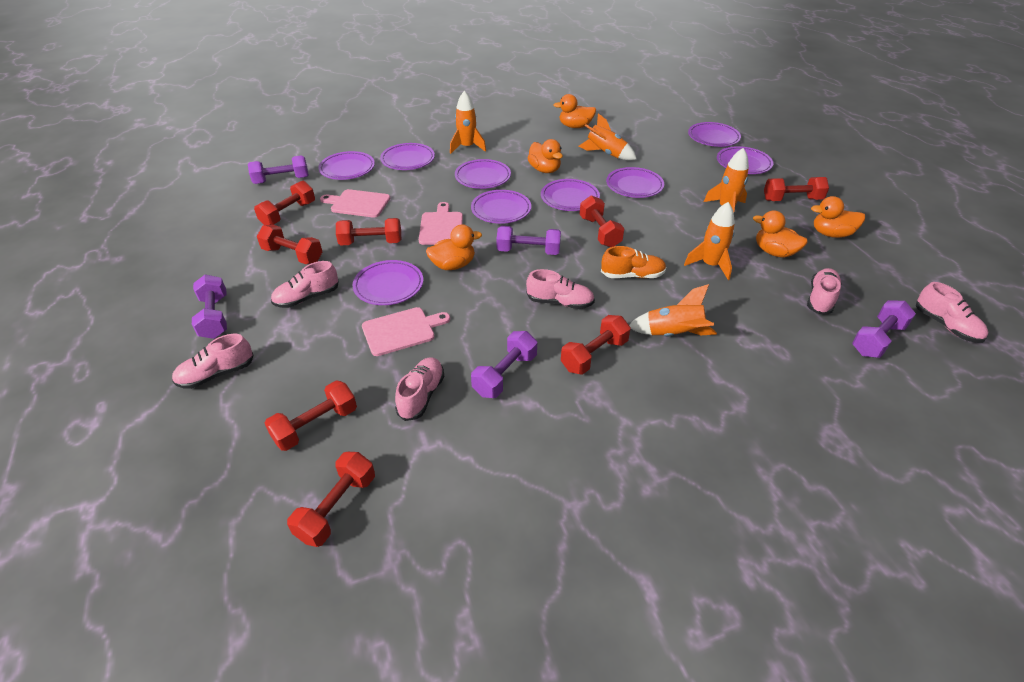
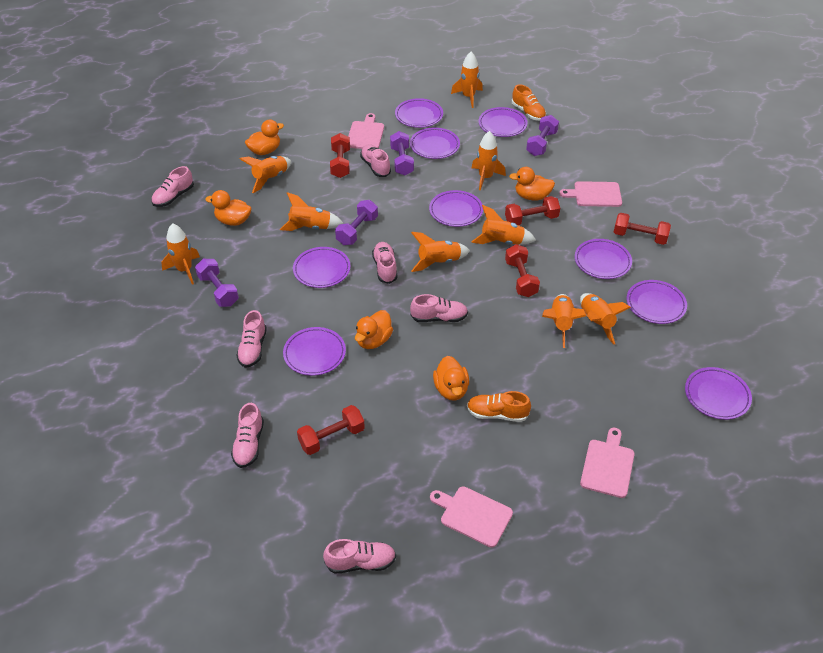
orange rocket: 5 -> 9
orange shoe: 1 -> 2
pink cutting board: 3 -> 4
pink shoe: 6 -> 7
purple dumbbell: 5 -> 4
red dumbbell: 8 -> 5

